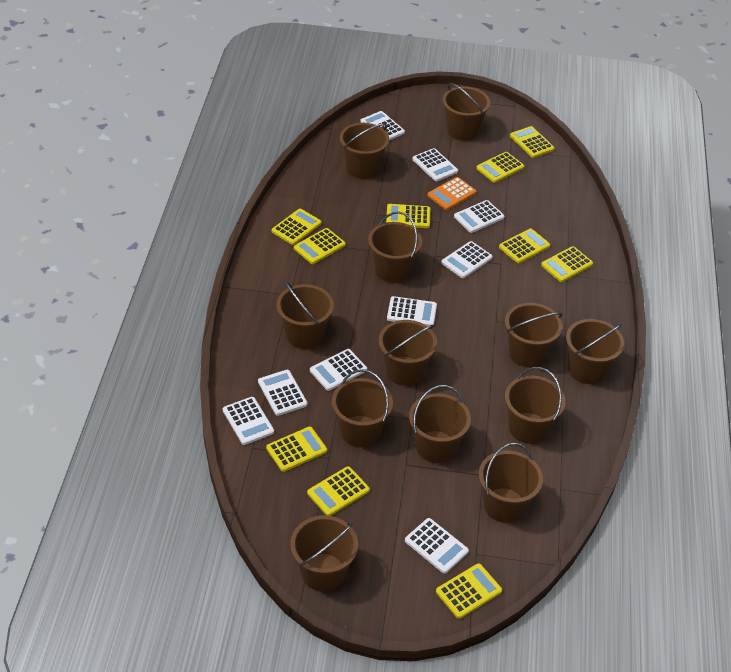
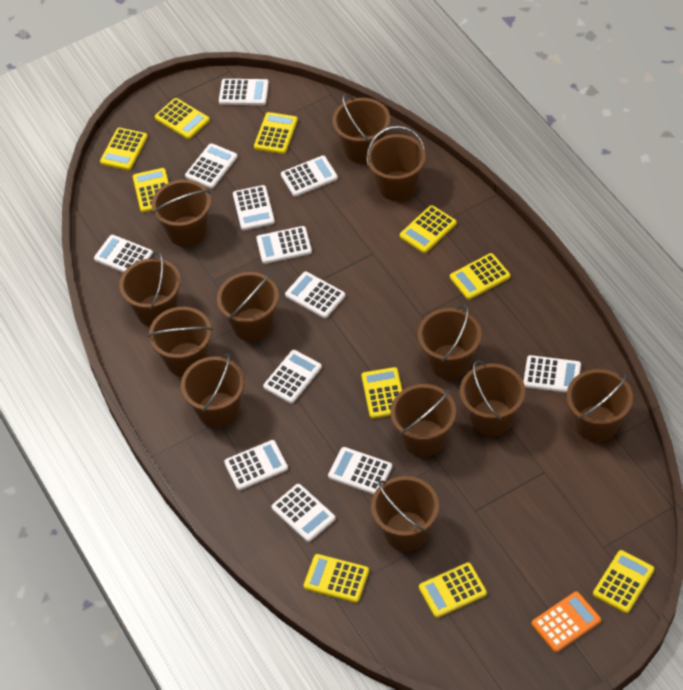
white calculator: 9 -> 12

